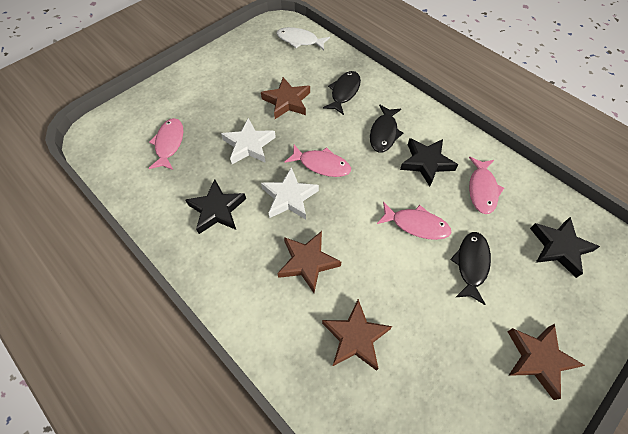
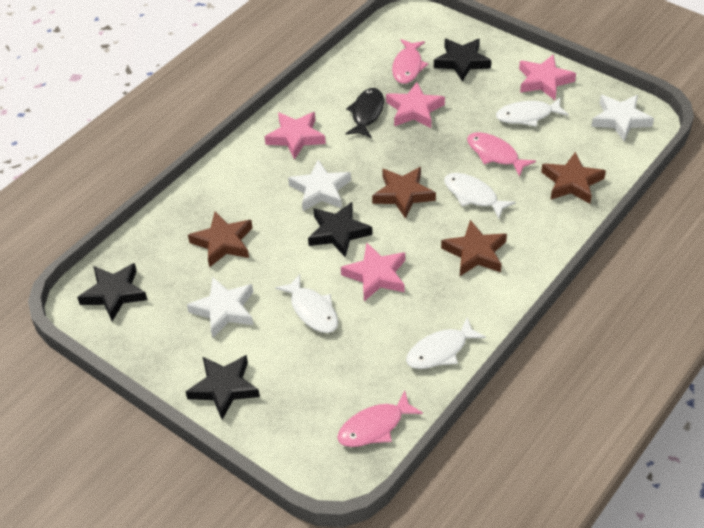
black fish: 3 -> 1
black star: 3 -> 4
pink fish: 4 -> 3
pink star: 0 -> 4
white fish: 1 -> 4
white star: 2 -> 3

